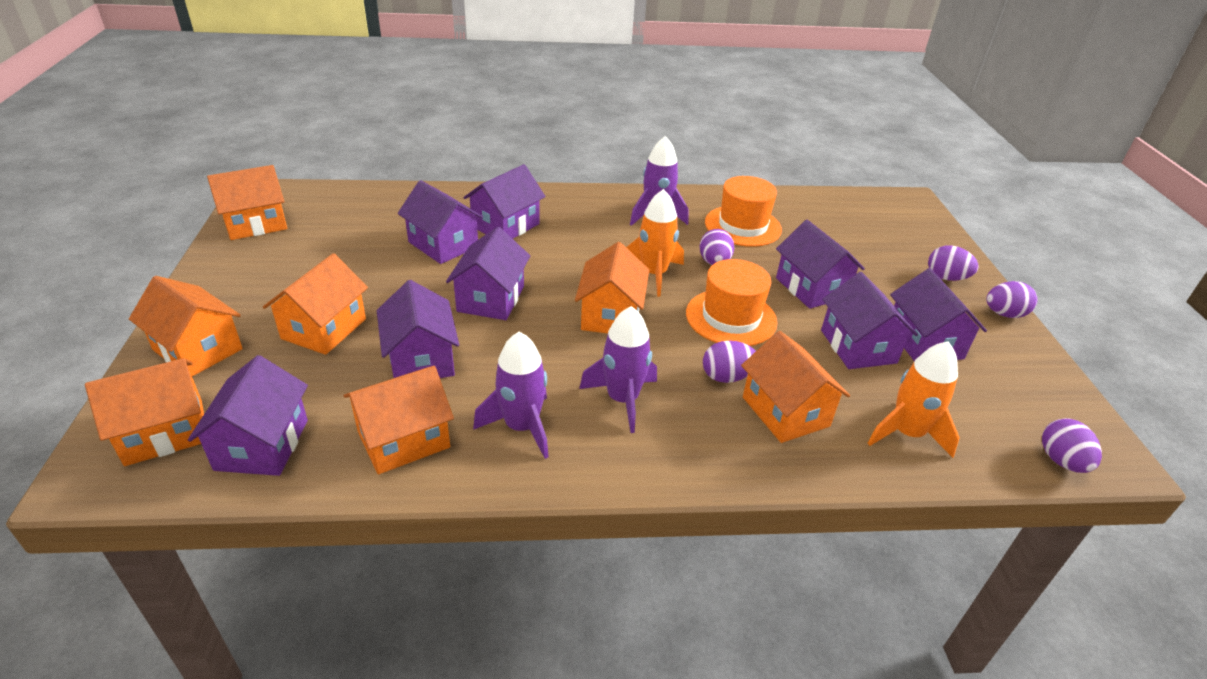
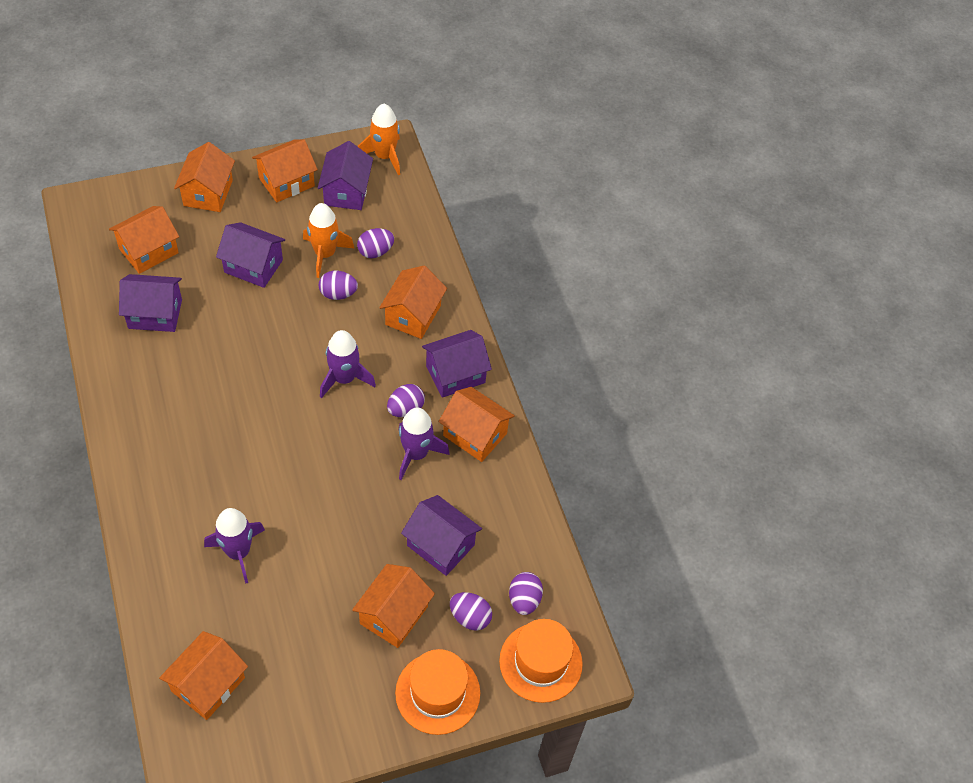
purple house: 8 -> 5

